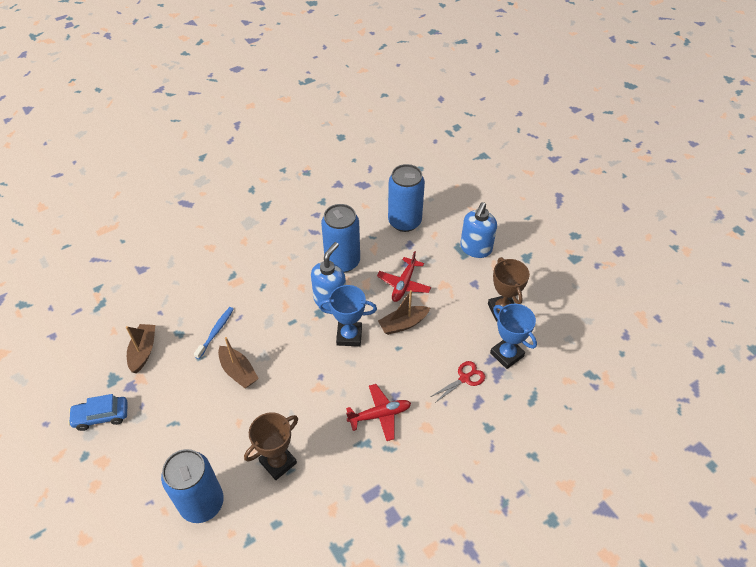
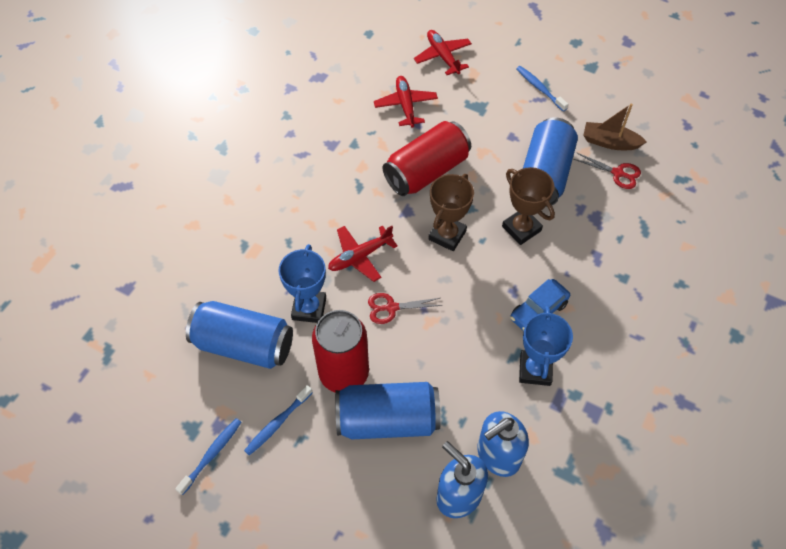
blue toothbrush: 1 -> 3
brown boat: 3 -> 1
red can: 0 -> 2
red plane: 2 -> 3
red scissors: 1 -> 2

